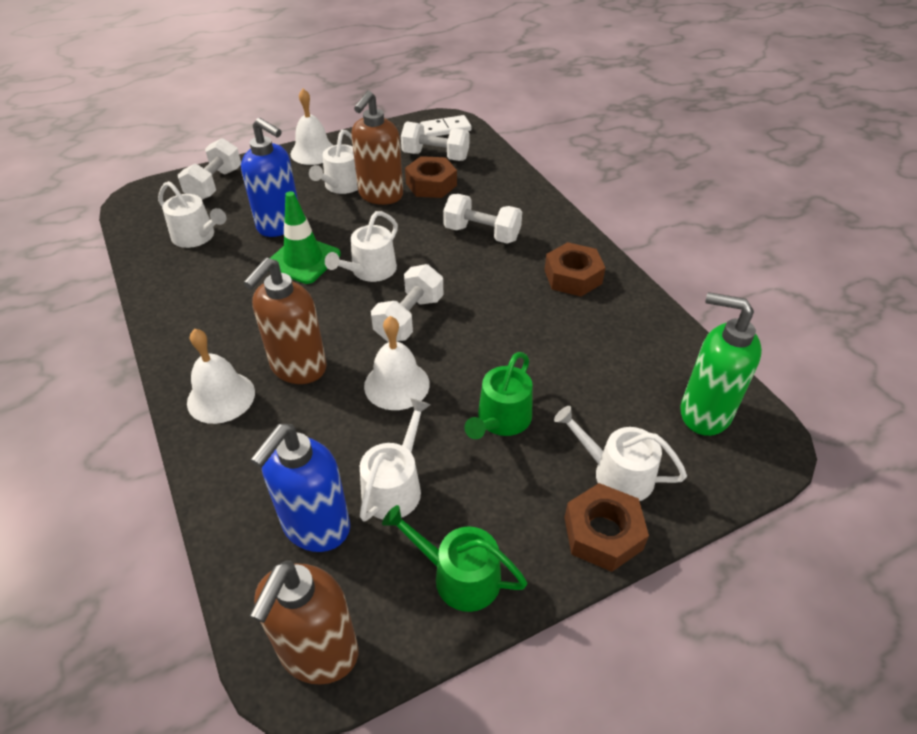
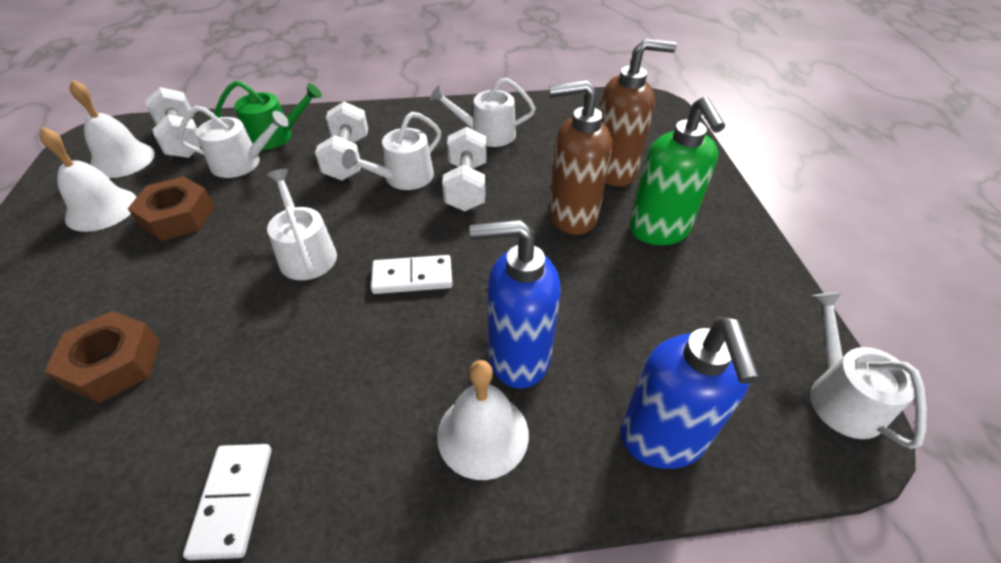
brown nut: 3 -> 2
brown soap dispenser: 3 -> 2
green traffic cone: 1 -> 0
green watering can: 2 -> 1
white domino: 1 -> 2
white dumbbell: 4 -> 3

